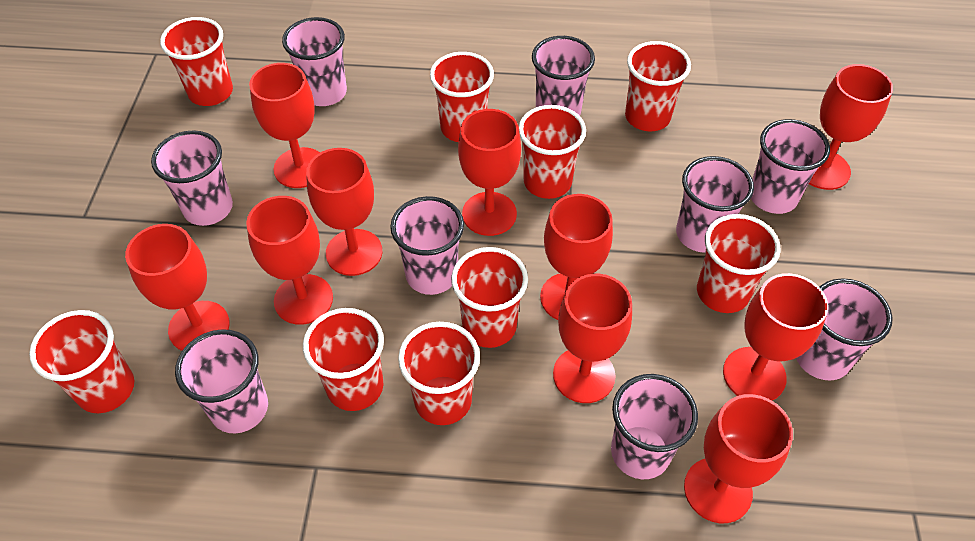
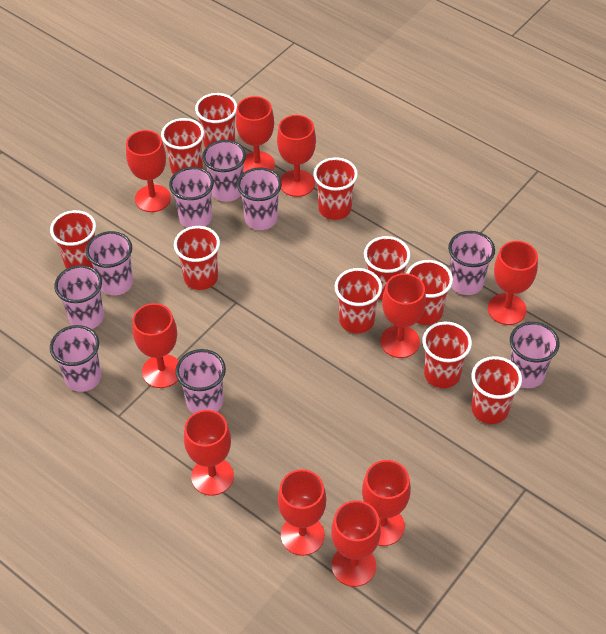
red cup: 9 -> 10

